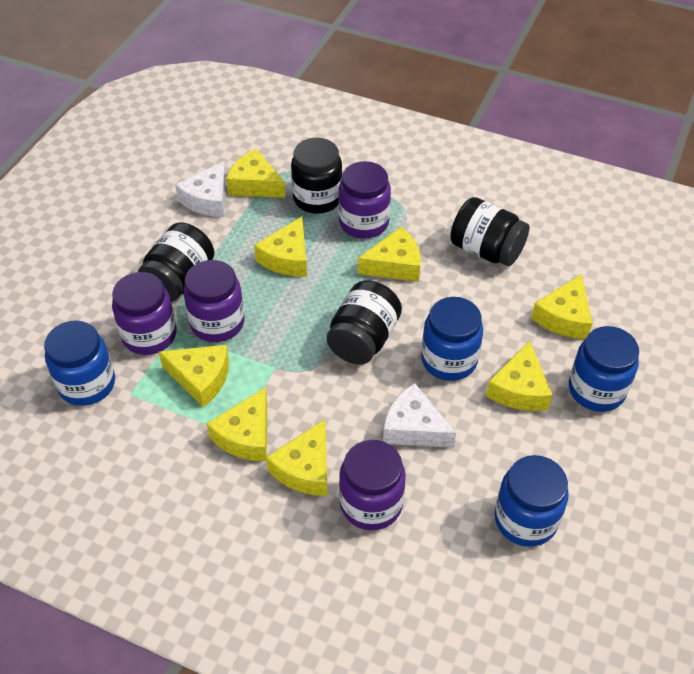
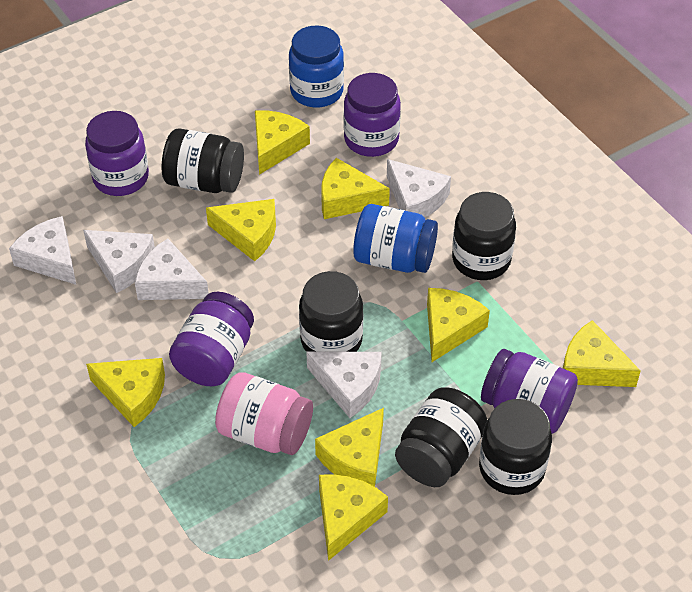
black jar: 4 -> 5
blue jar: 4 -> 2
pink jar: 0 -> 1
white cheese: 2 -> 5

